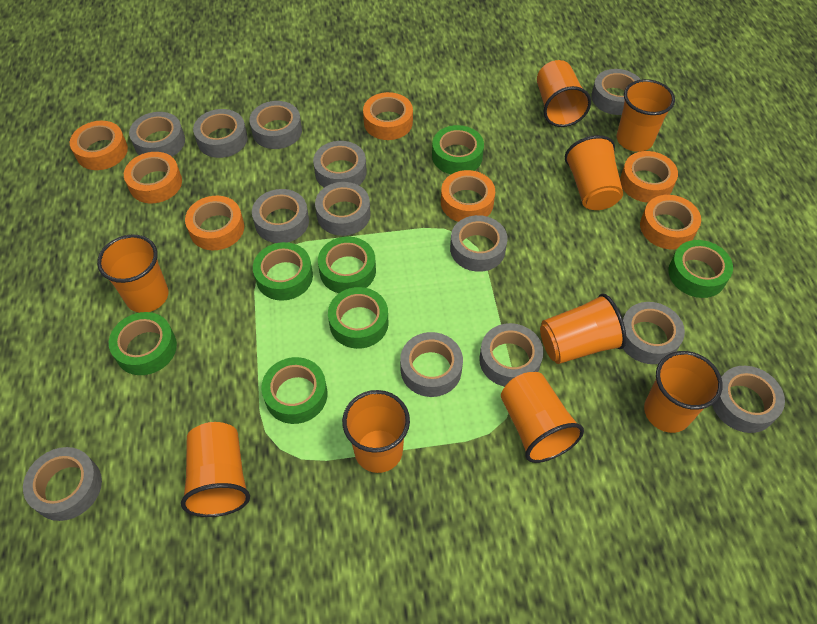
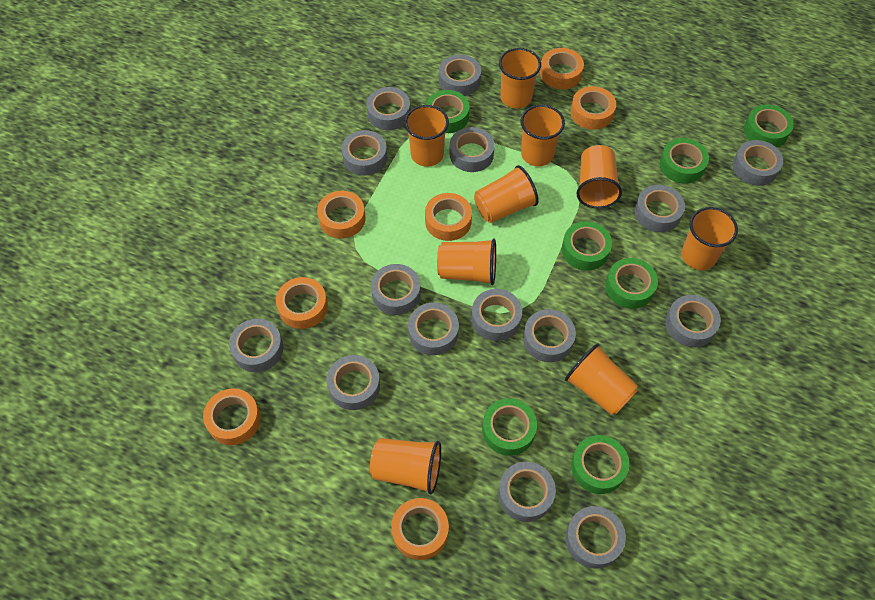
grey tape: 13 -> 15

